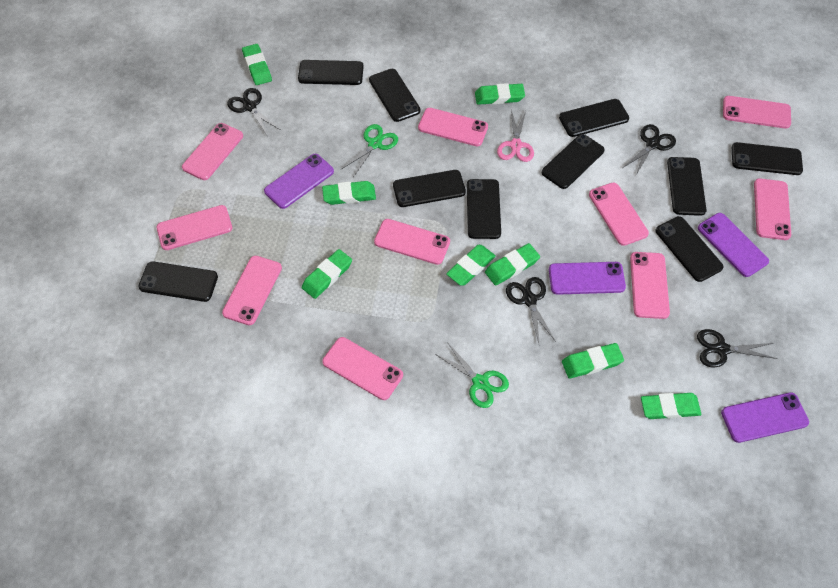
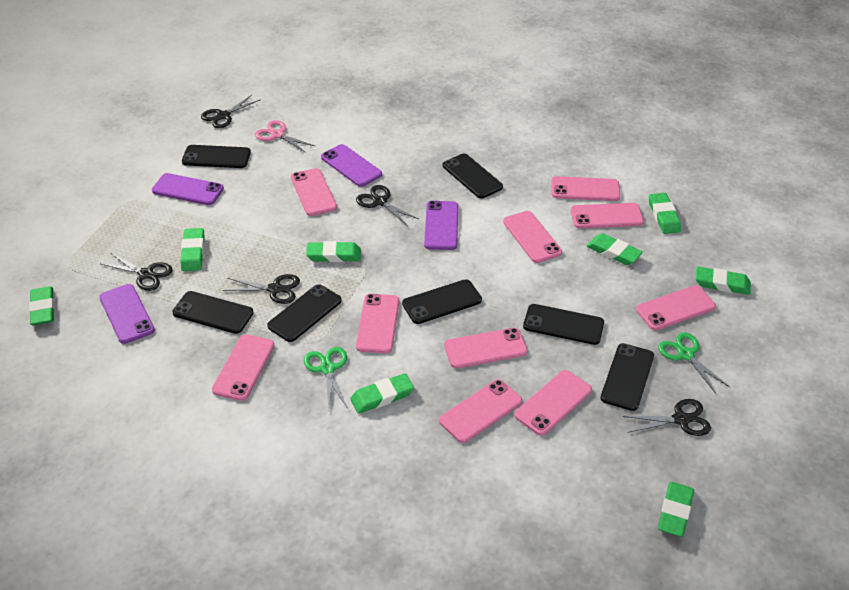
black phone: 10 -> 7
black scissors: 4 -> 5

